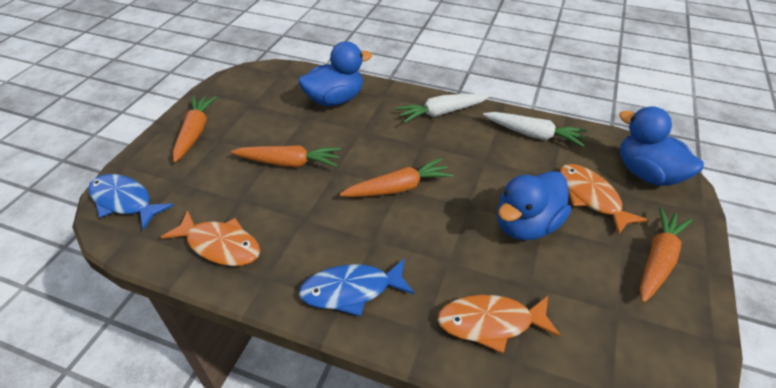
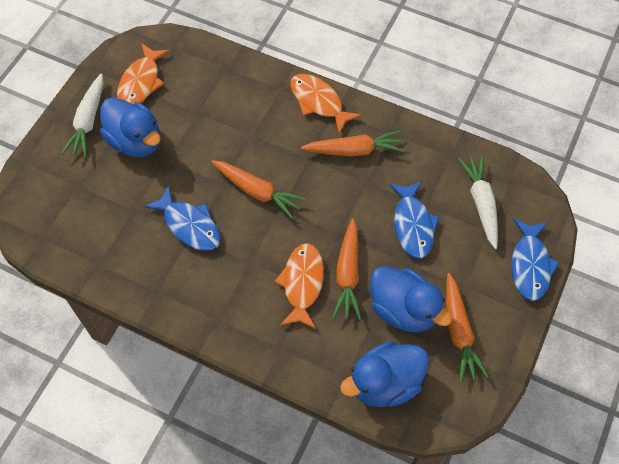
blue fish: 2 -> 3

